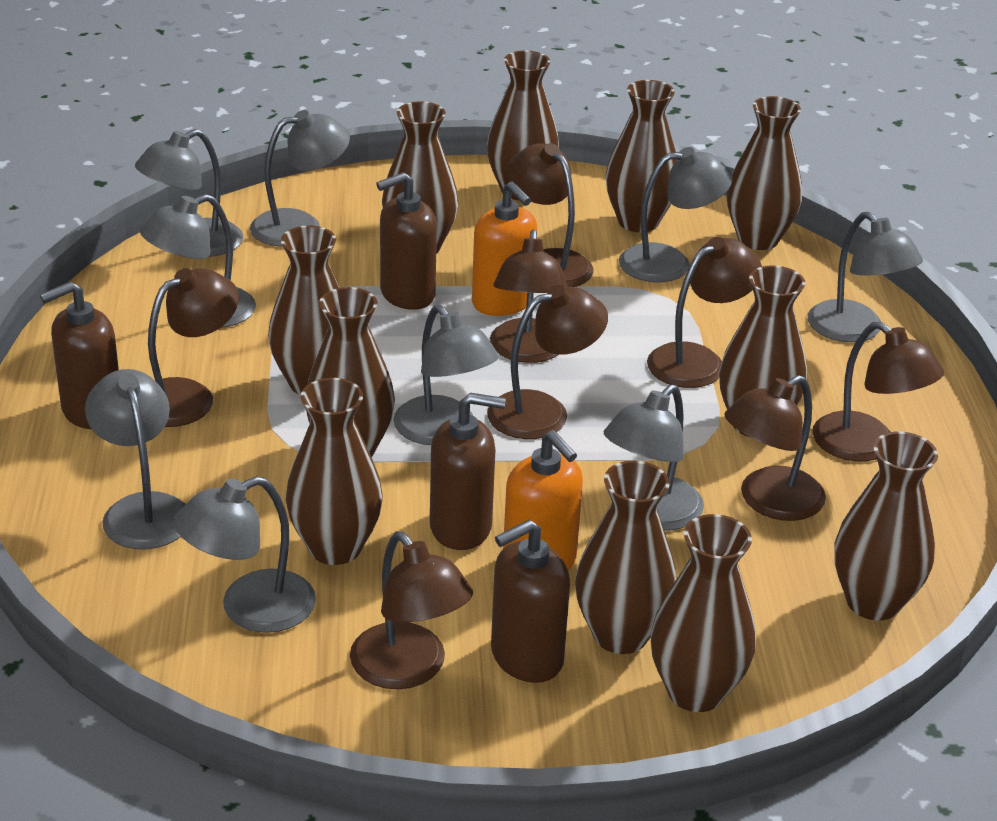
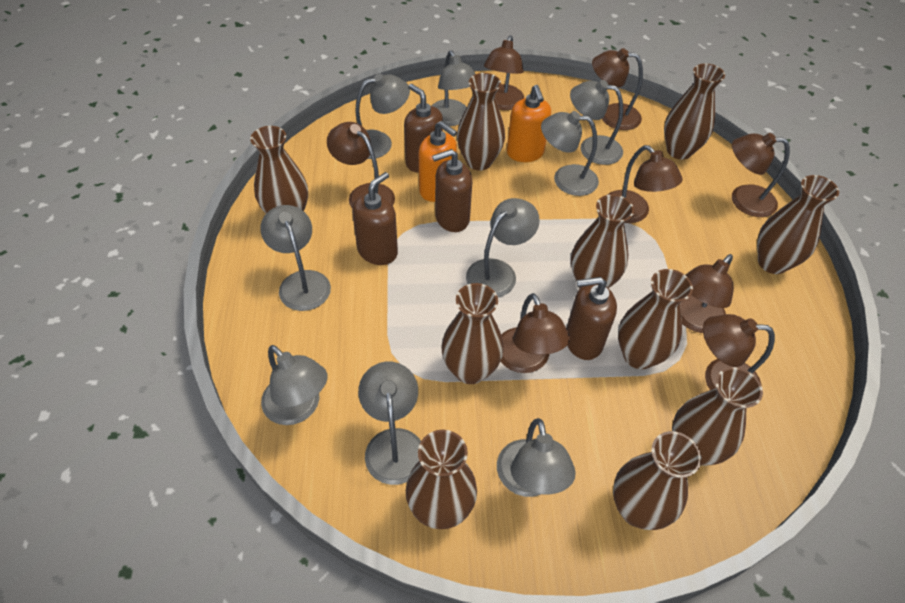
brown vase: 11 -> 10

